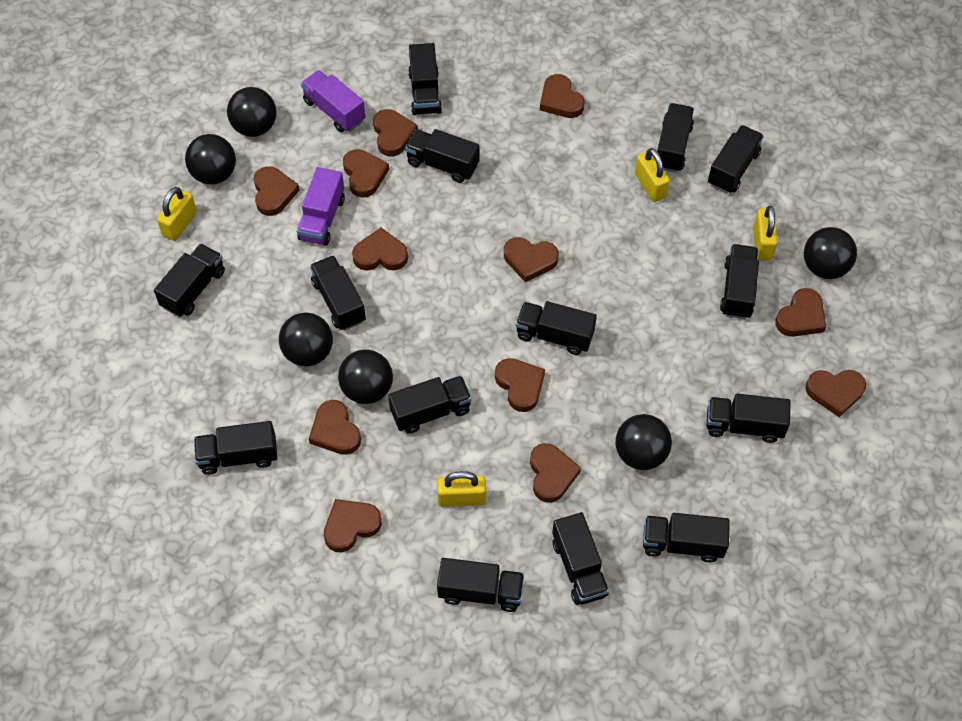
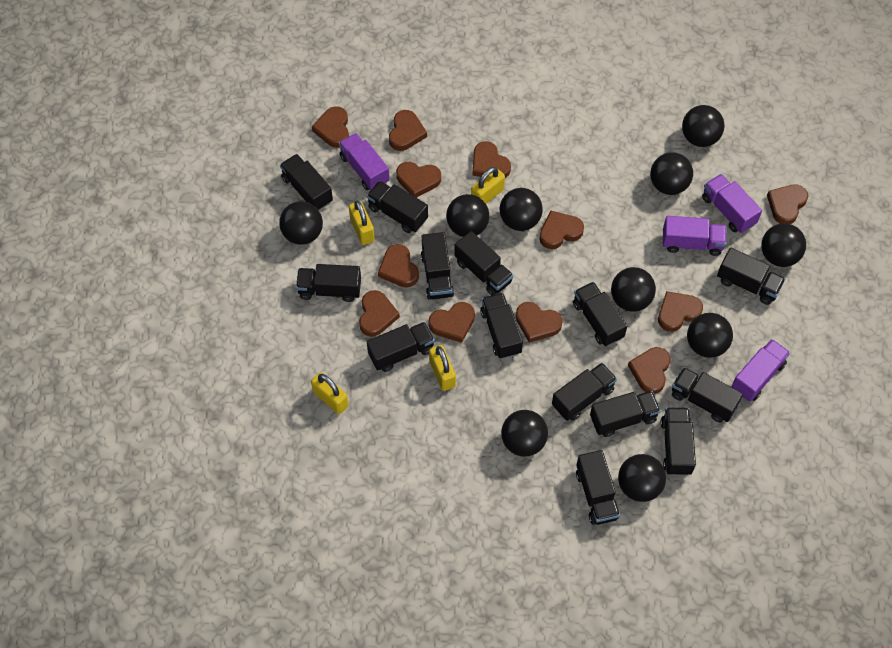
black ball: 6 -> 10
purple truck: 2 -> 4

